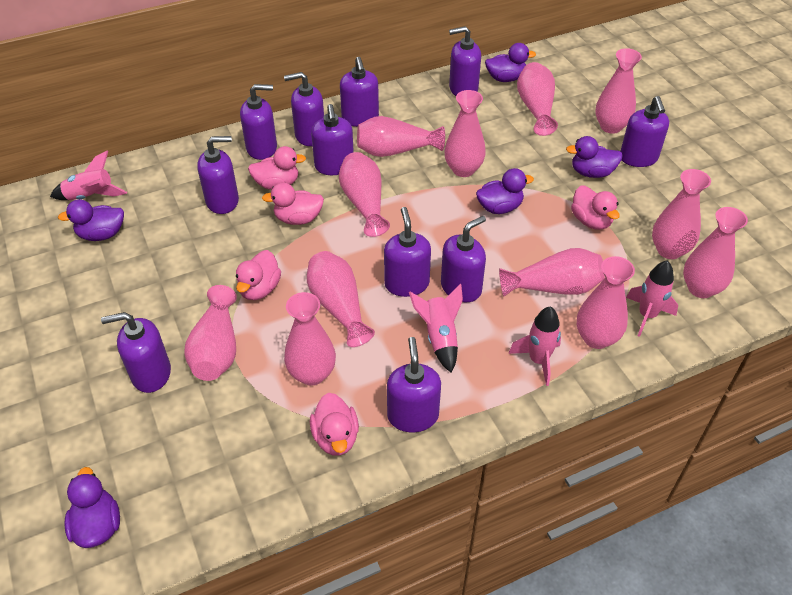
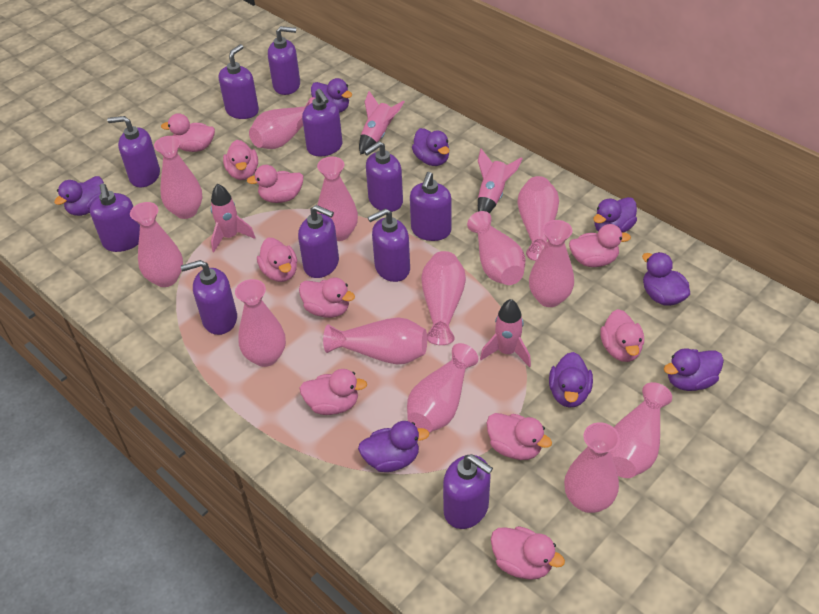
pink duck: 5 -> 10
pink vase: 12 -> 13
purple duck: 5 -> 8

